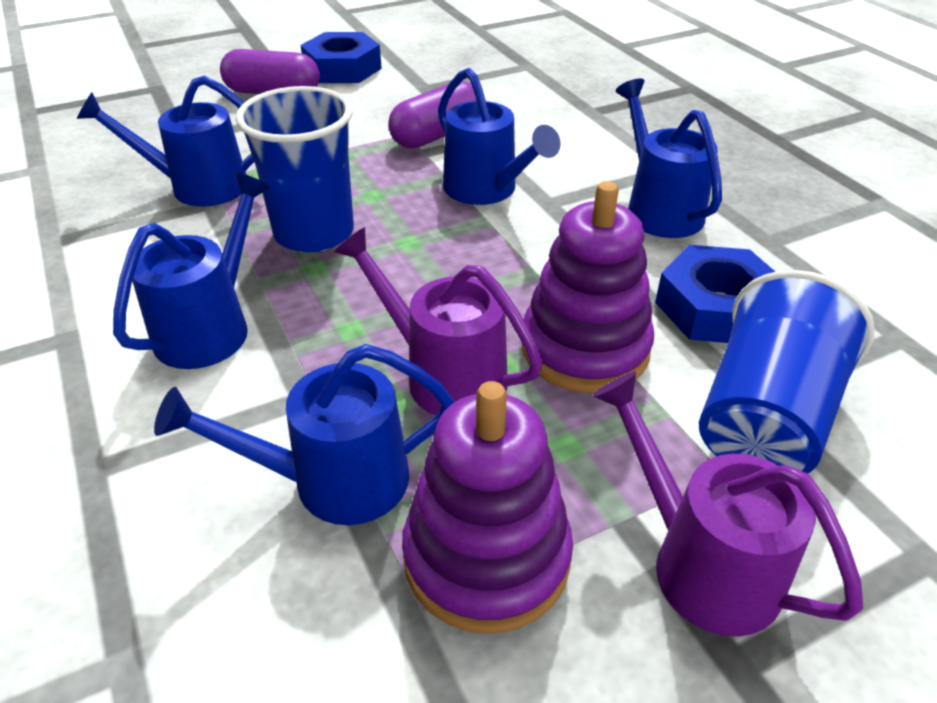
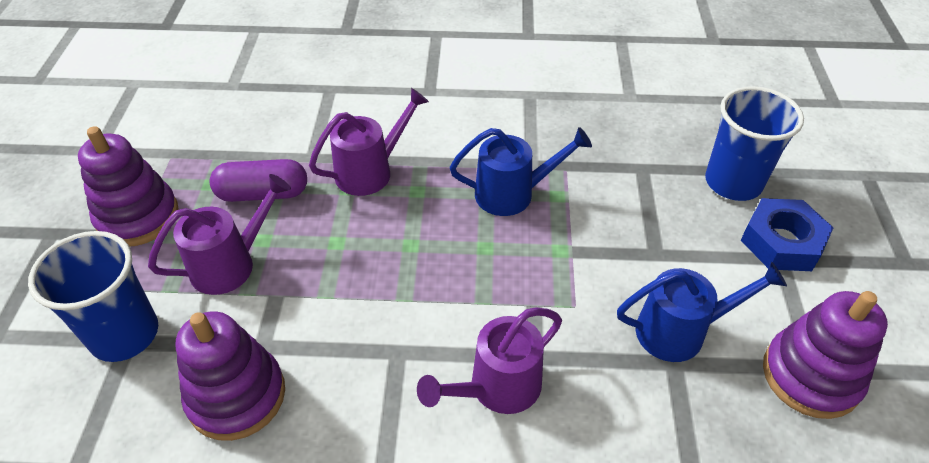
blue nut: 2 -> 1
blue watering can: 5 -> 2
purple capsule: 2 -> 1
purple stacking toy: 2 -> 3
purple watering can: 2 -> 3

